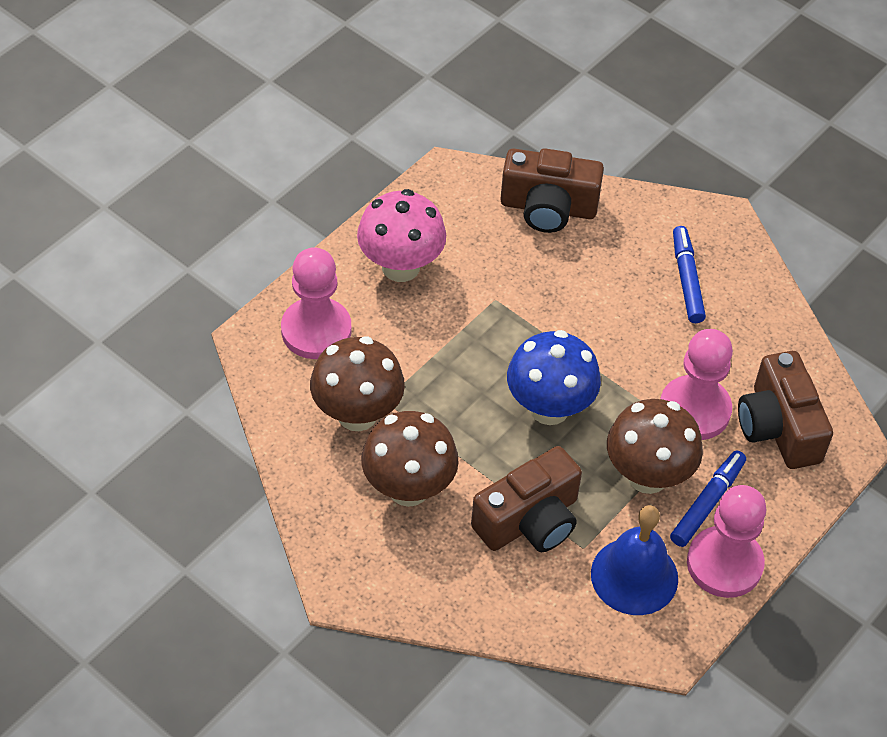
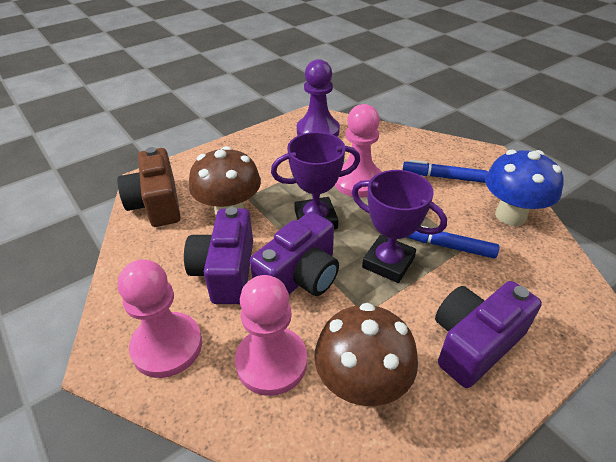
blue bell: 1 -> 0
brown camera: 3 -> 1
brown mushroom: 3 -> 2
pink mushroom: 1 -> 0
purple camera: 0 -> 3
purple pawn: 0 -> 1
purple trophy: 0 -> 2

